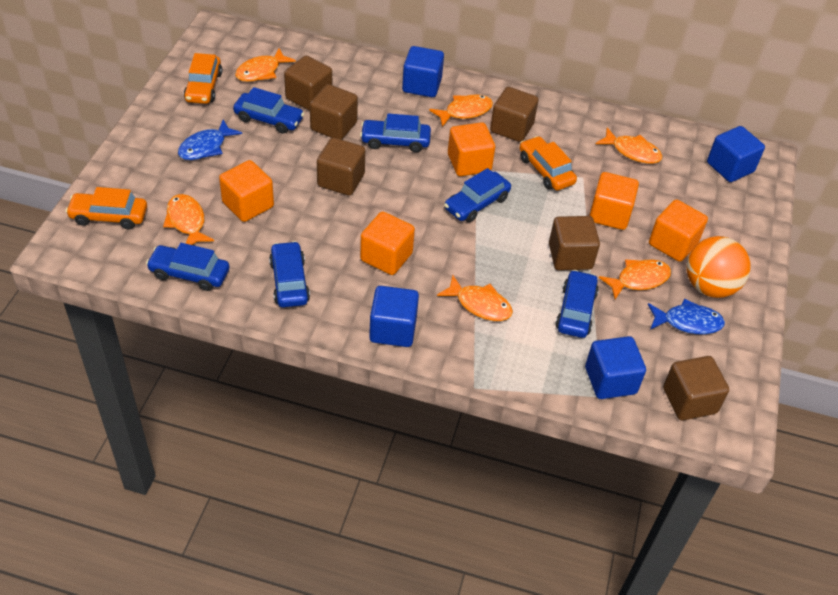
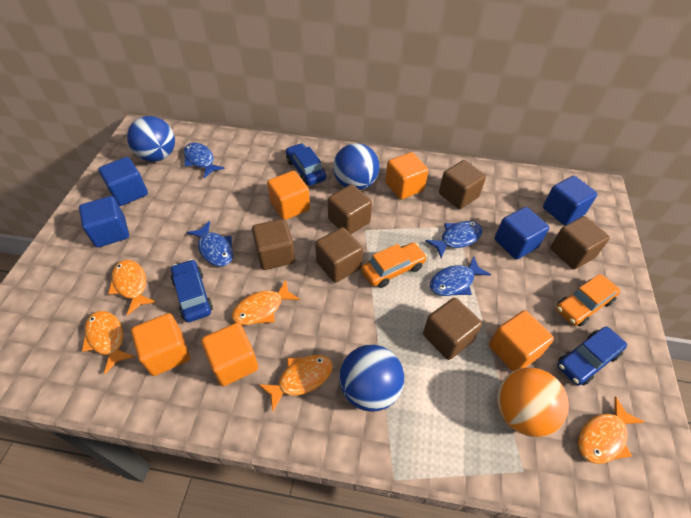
blue ball: 0 -> 3
blue car: 6 -> 3
blue fish: 2 -> 4
orange car: 3 -> 2
orange fish: 6 -> 5

